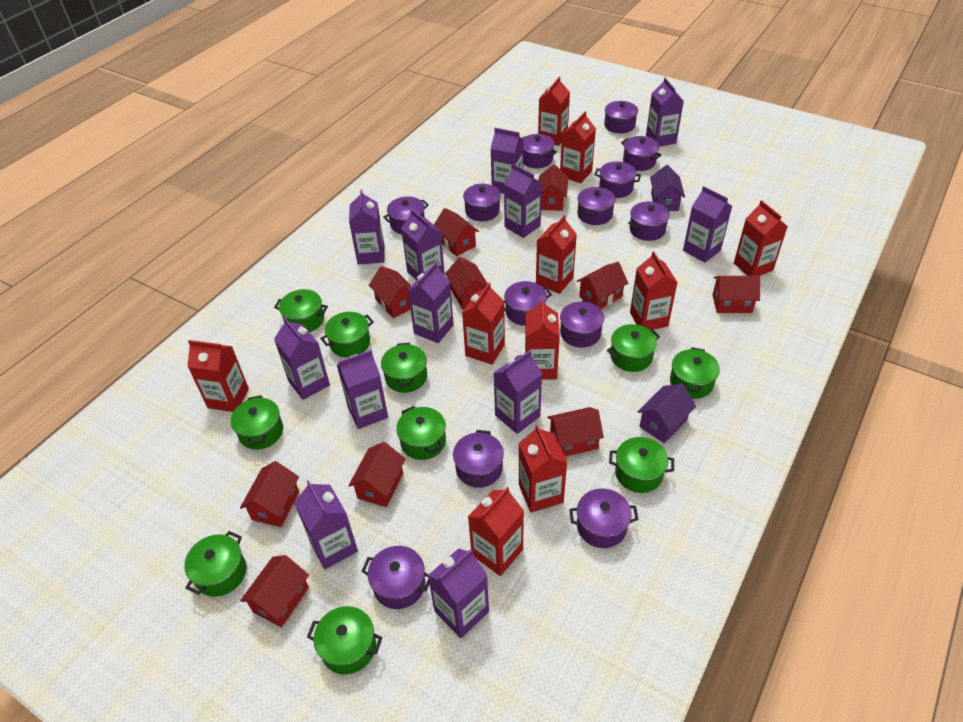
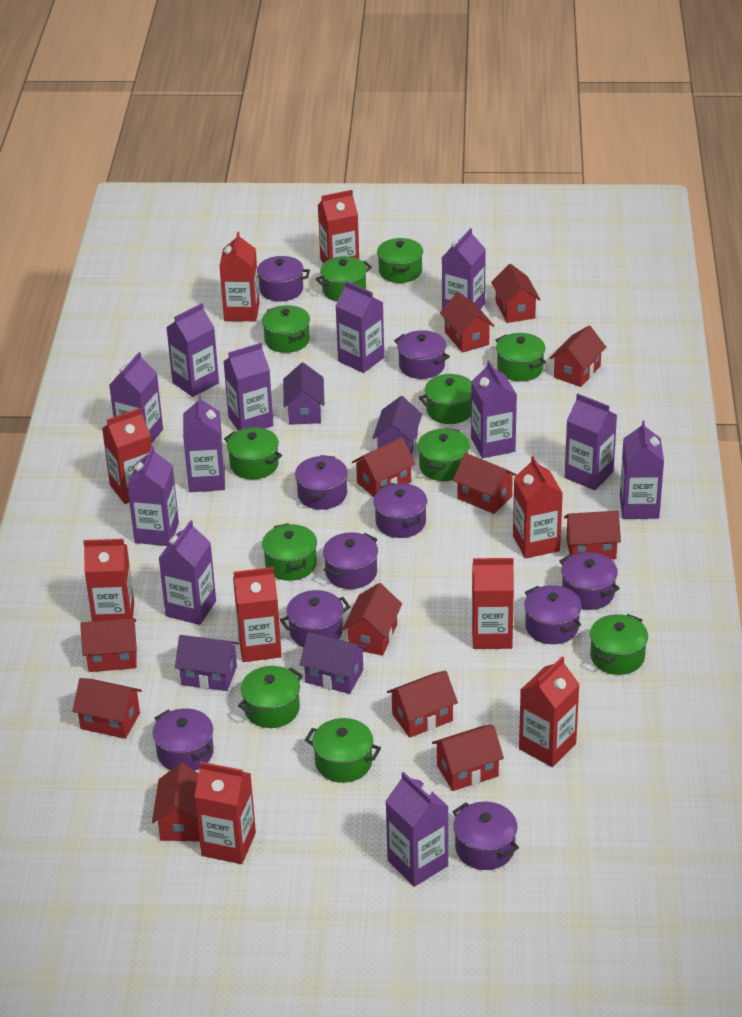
green pot: 10 -> 11
purple house: 2 -> 4
purple pot: 13 -> 10
red carton: 10 -> 9
red house: 10 -> 12

